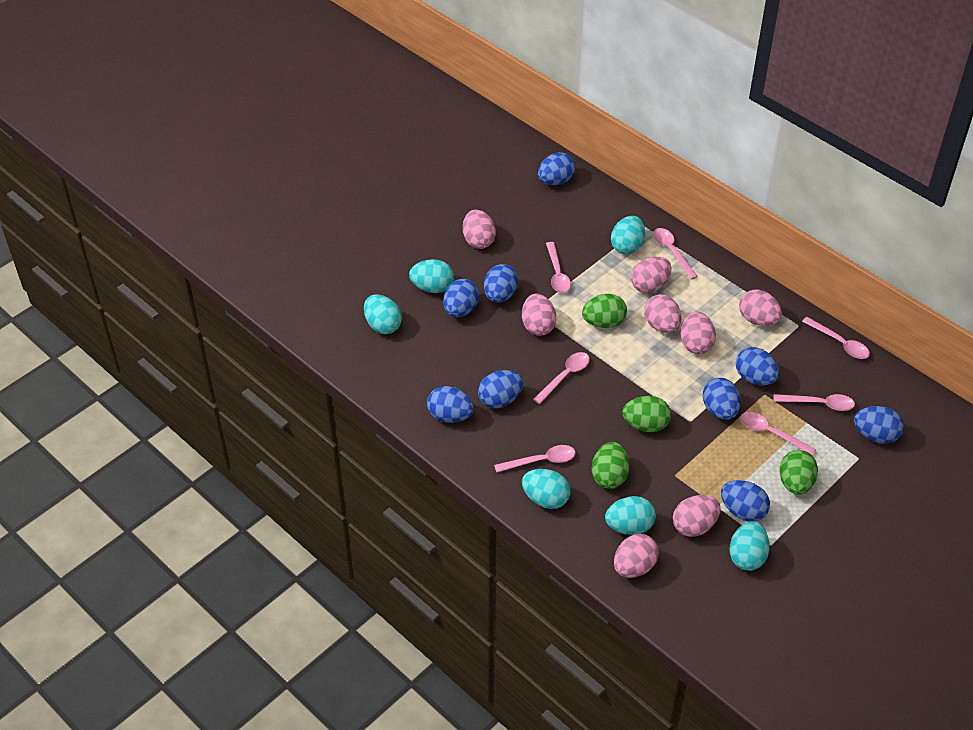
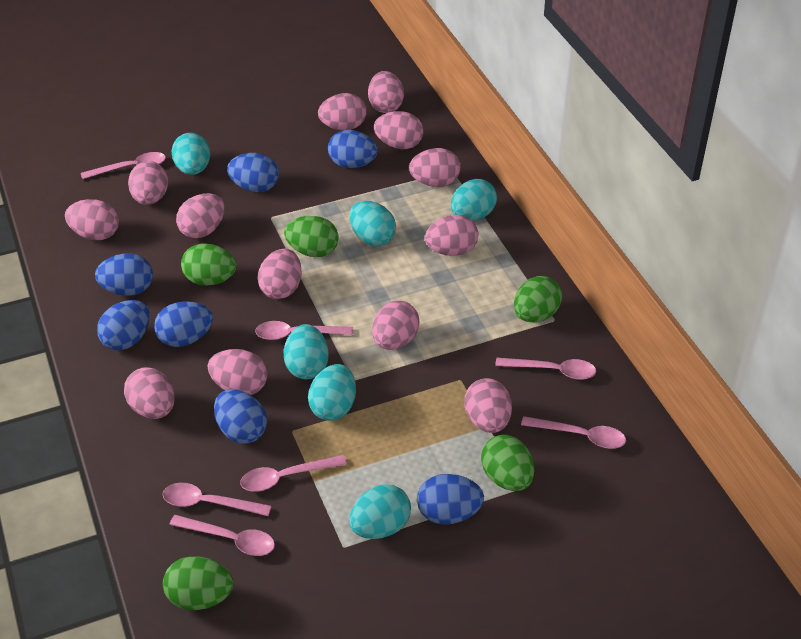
blue egg: 9 -> 7
green egg: 4 -> 5
pink egg: 8 -> 13

